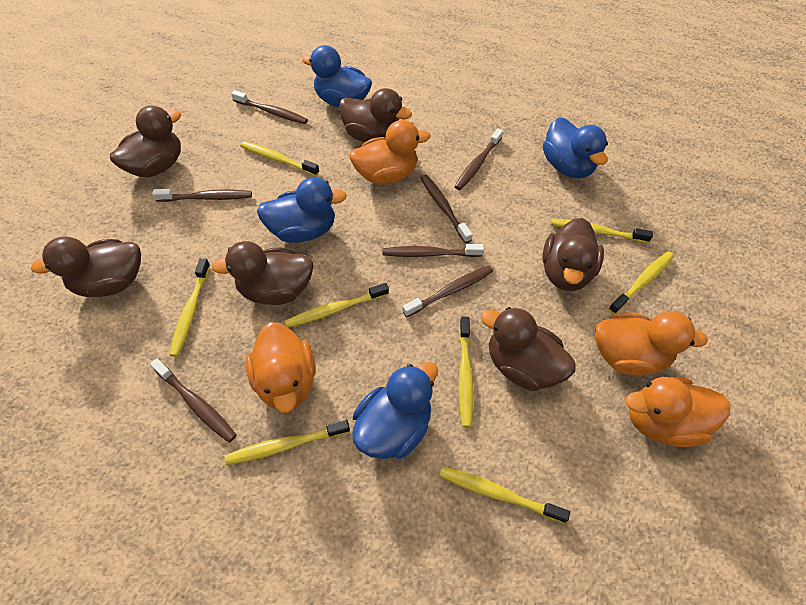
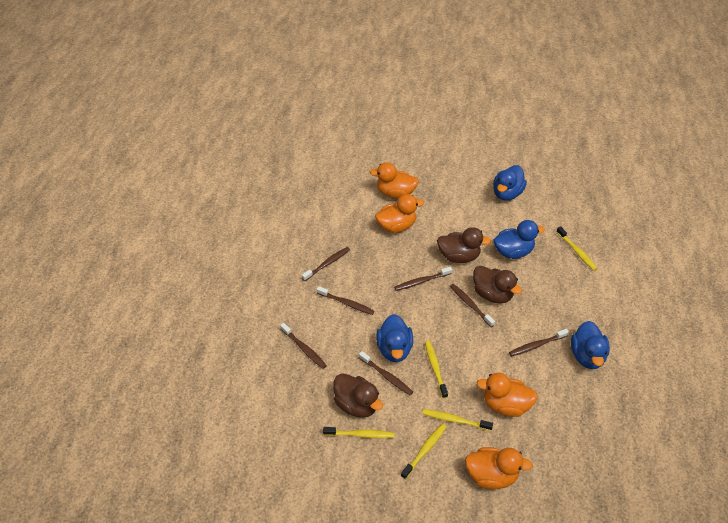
brown duck: 6 -> 3
yellow toothbrush: 8 -> 5

